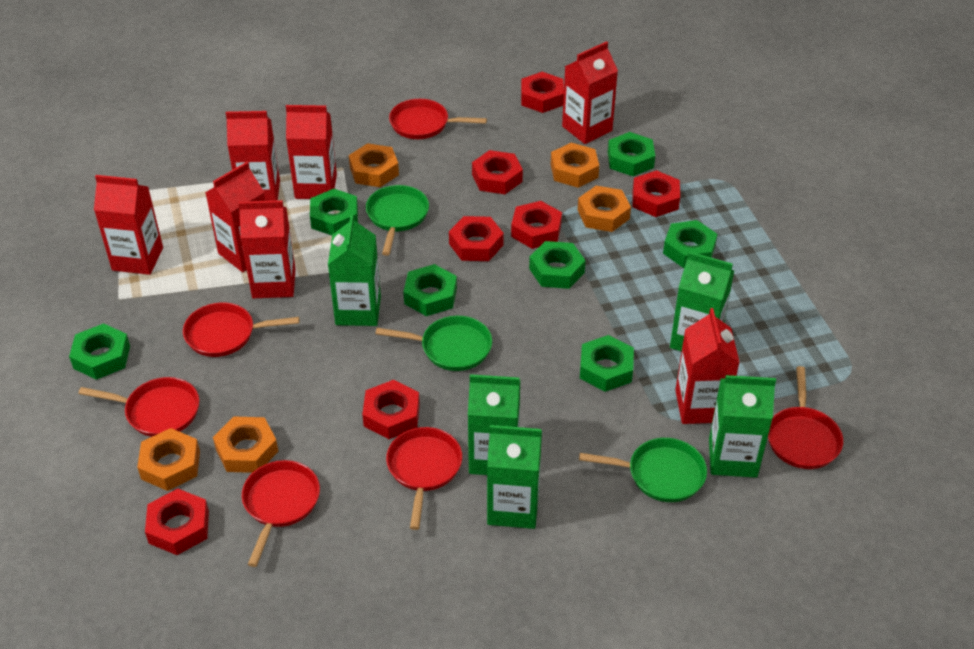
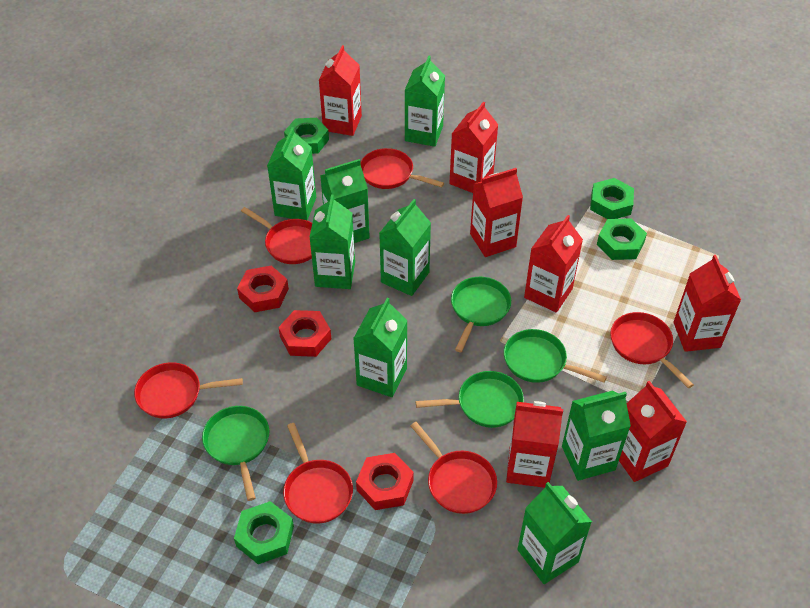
green carton: 5 -> 8
green nut: 7 -> 4
green pan: 3 -> 4
orange nut: 5 -> 0
red nut: 7 -> 3

